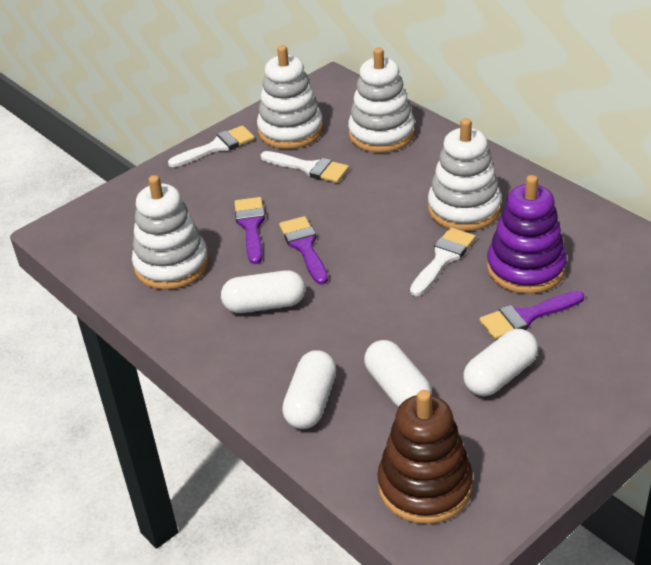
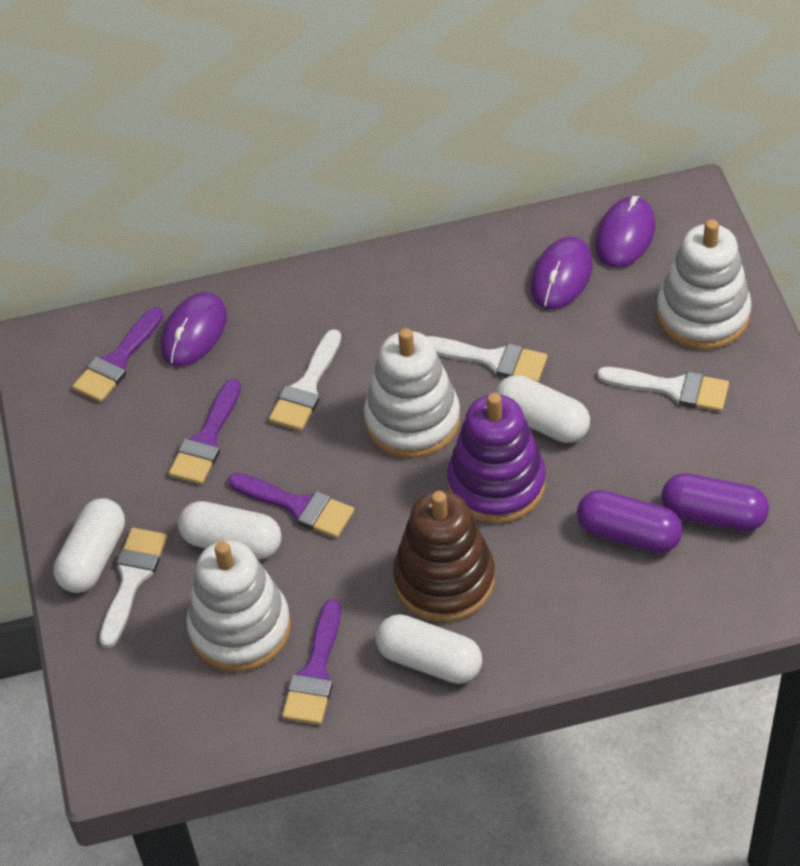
purple brush: 3 -> 4
purple capsule: 0 -> 2
purple mouse: 0 -> 3
white brush: 3 -> 4
white stacking toy: 4 -> 3

